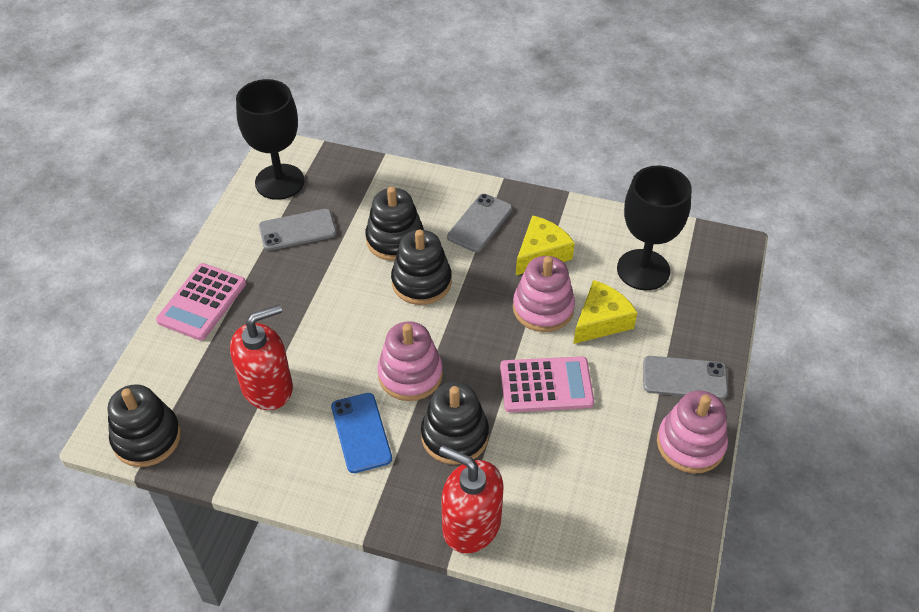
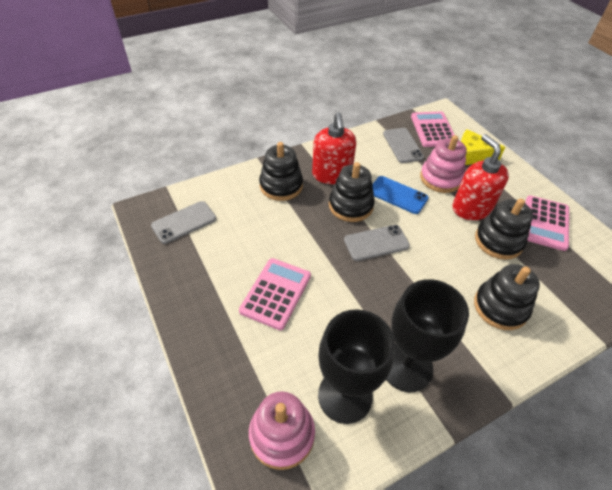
pink calculator: 2 -> 3
pink stacking toy: 3 -> 2
yellow cheese: 2 -> 1

